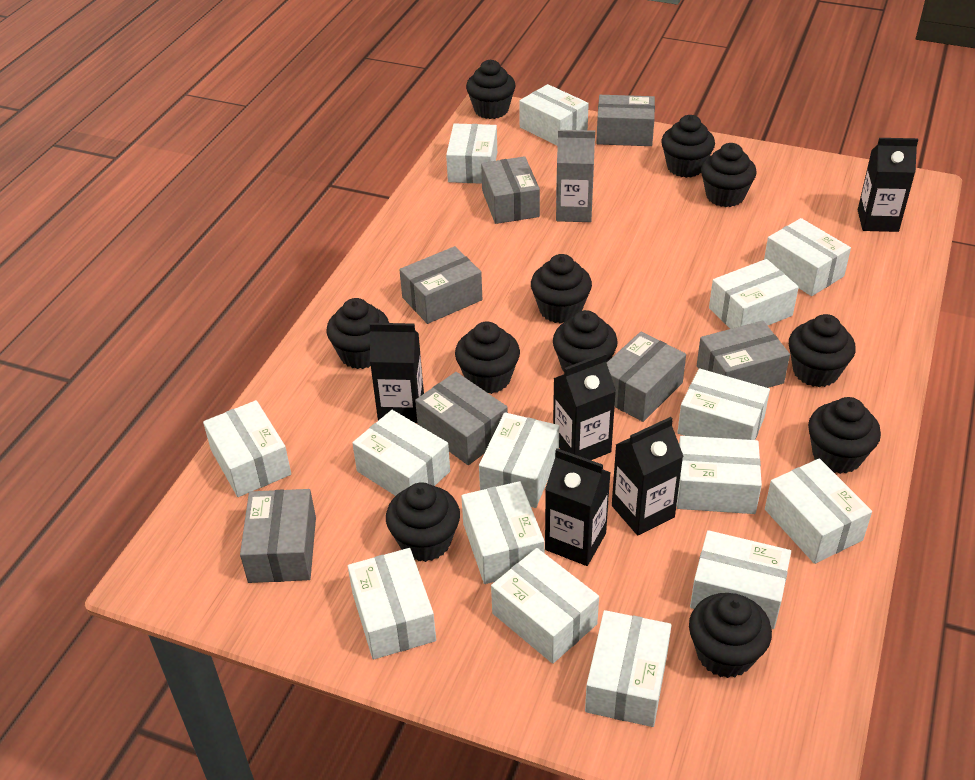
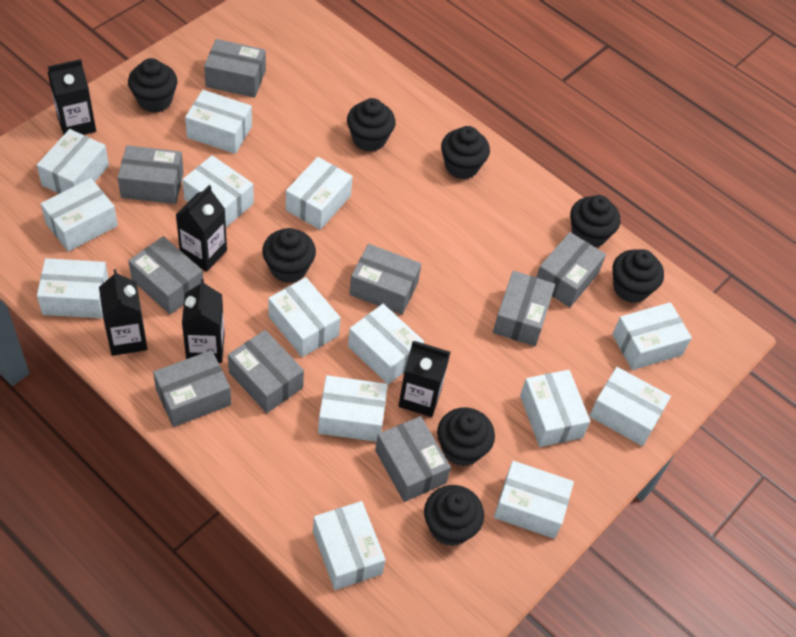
black cupcake: 11 -> 8
grey box: 7 -> 9
grey carton: 1 -> 0
white box: 15 -> 14

